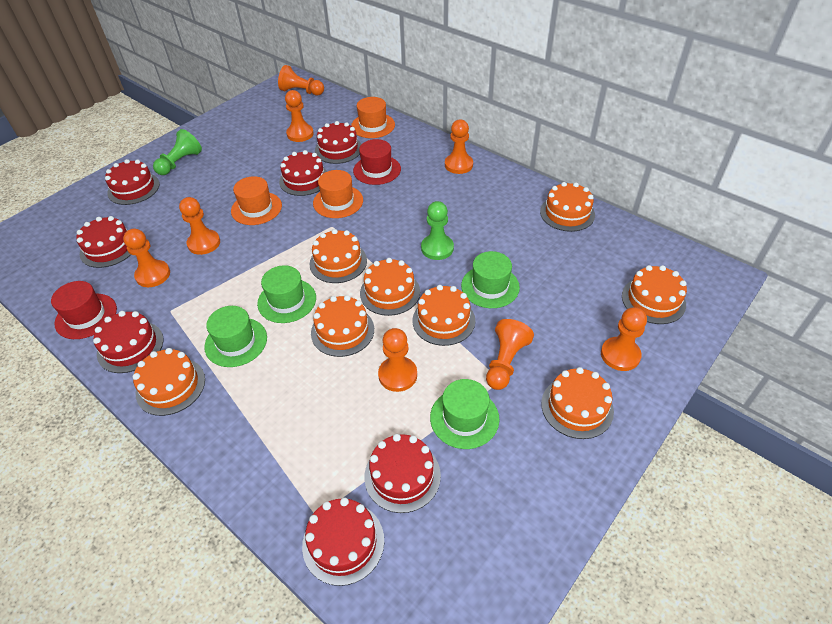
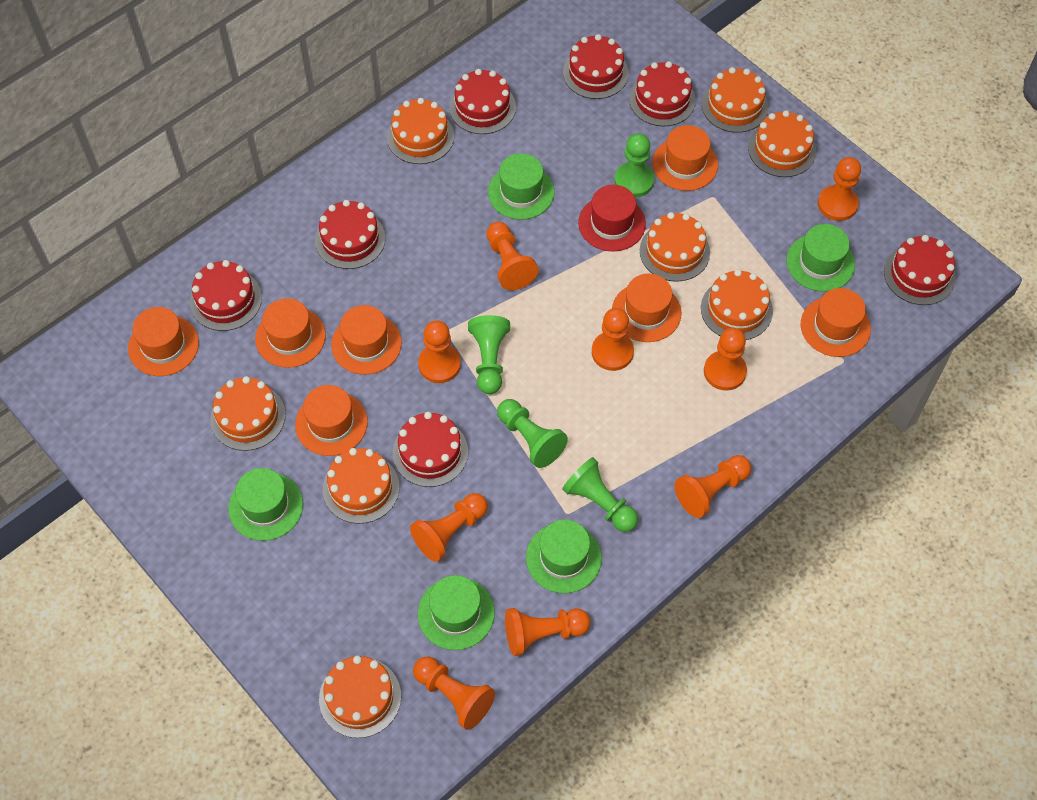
green hat: 4 -> 5
green pawn: 2 -> 4
orange hat: 3 -> 7
orange pawn: 8 -> 9
red hat: 2 -> 1

